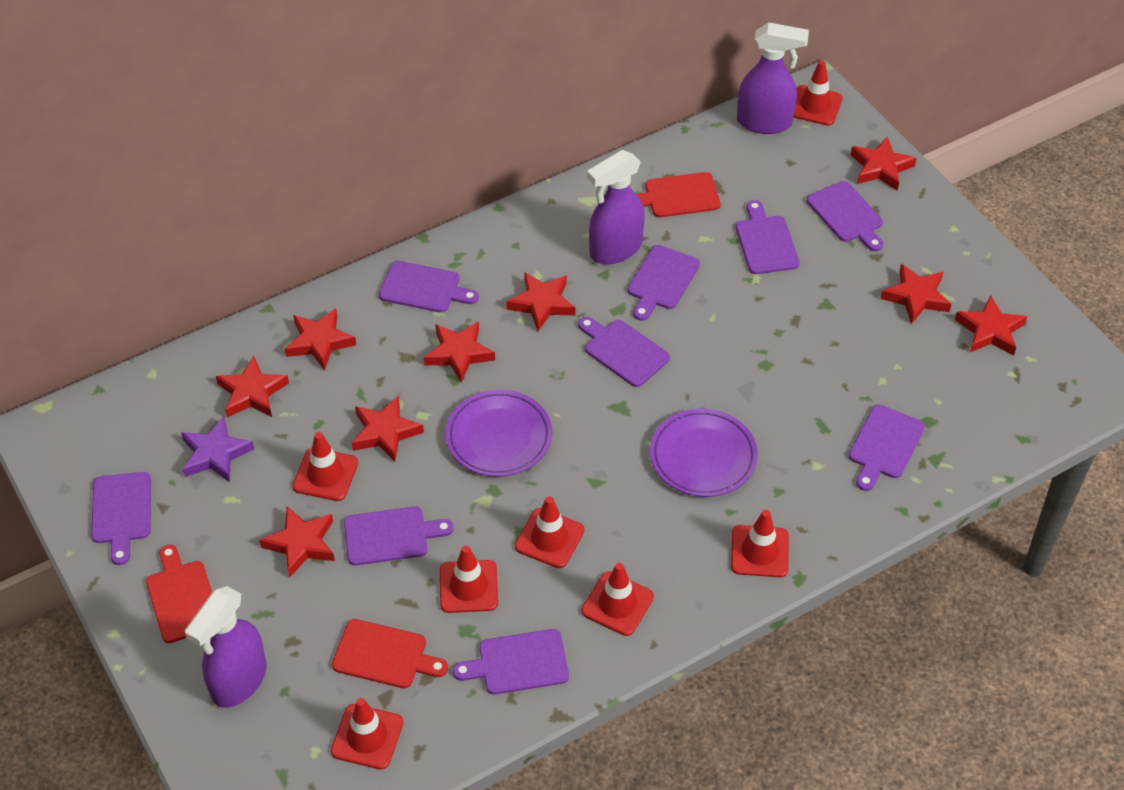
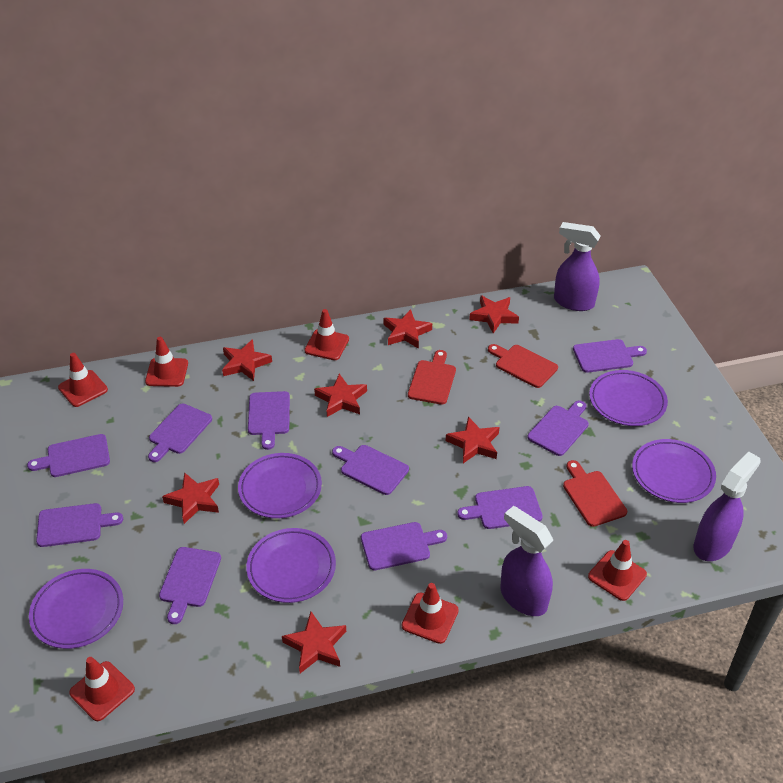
purple cutting board: 9 -> 10
purple plate: 2 -> 5
purple star: 1 -> 0
red star: 9 -> 7
red traffic cone: 7 -> 6

